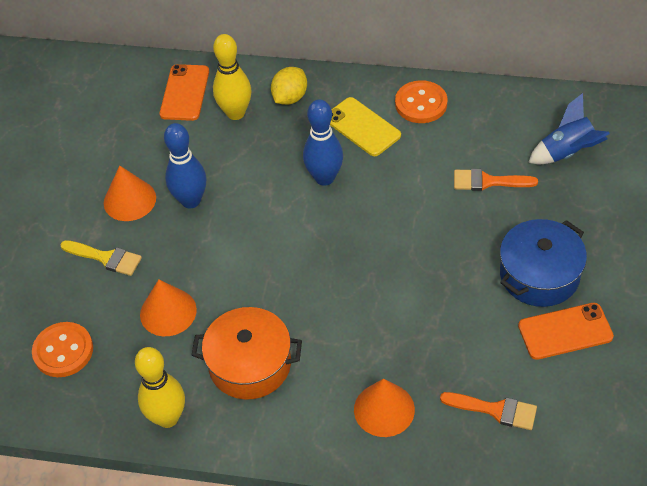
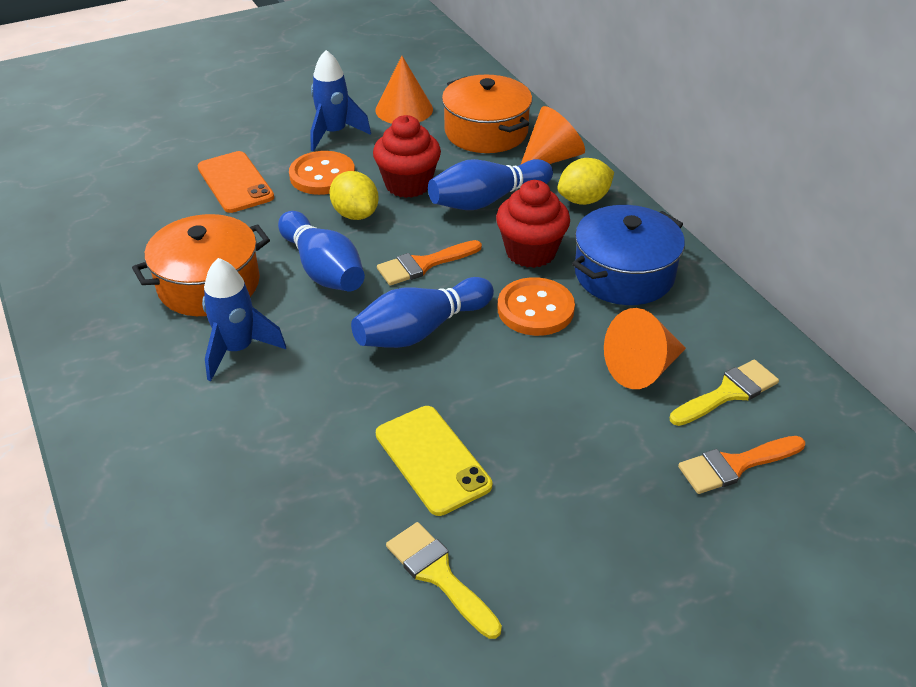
blue bowling pin: 2 -> 3
blue rocket: 1 -> 2
orange phone: 2 -> 1
orange pot: 1 -> 2
red cupcake: 0 -> 2
yellow bowling pin: 2 -> 0
yellow brush: 1 -> 2
yellow lemon: 1 -> 2

